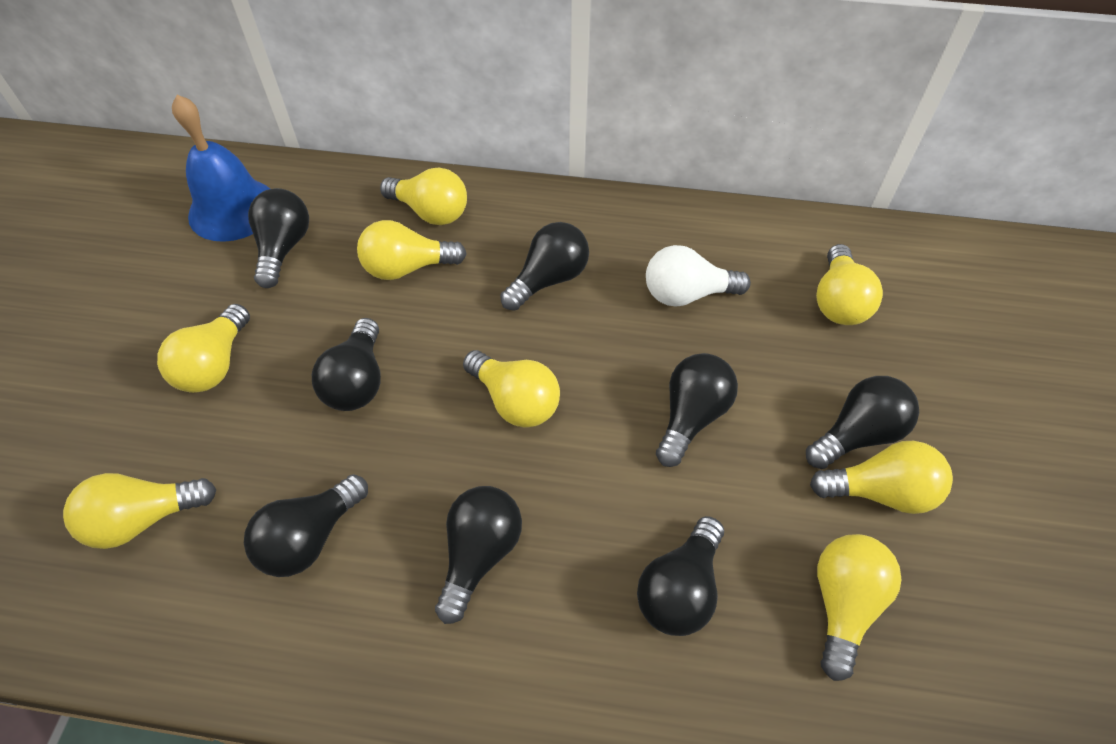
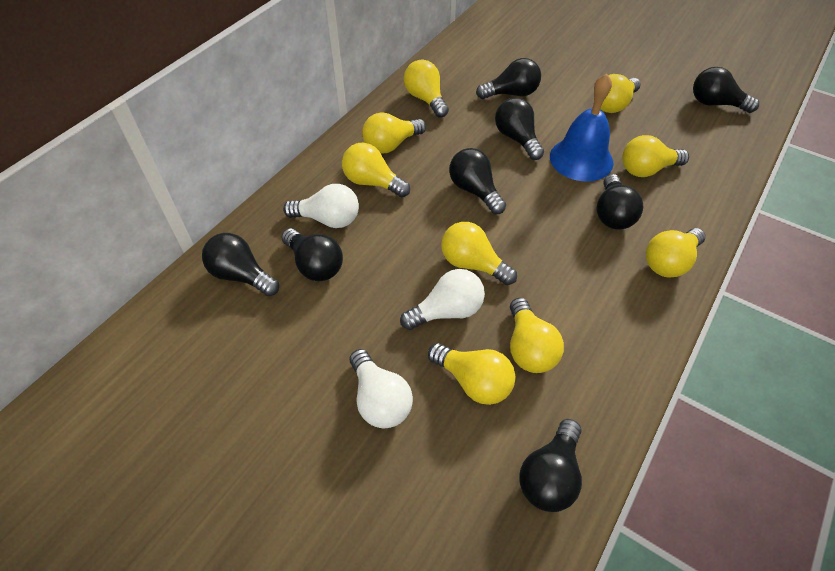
white light bulb: 1 -> 3
yellow light bulb: 8 -> 9

